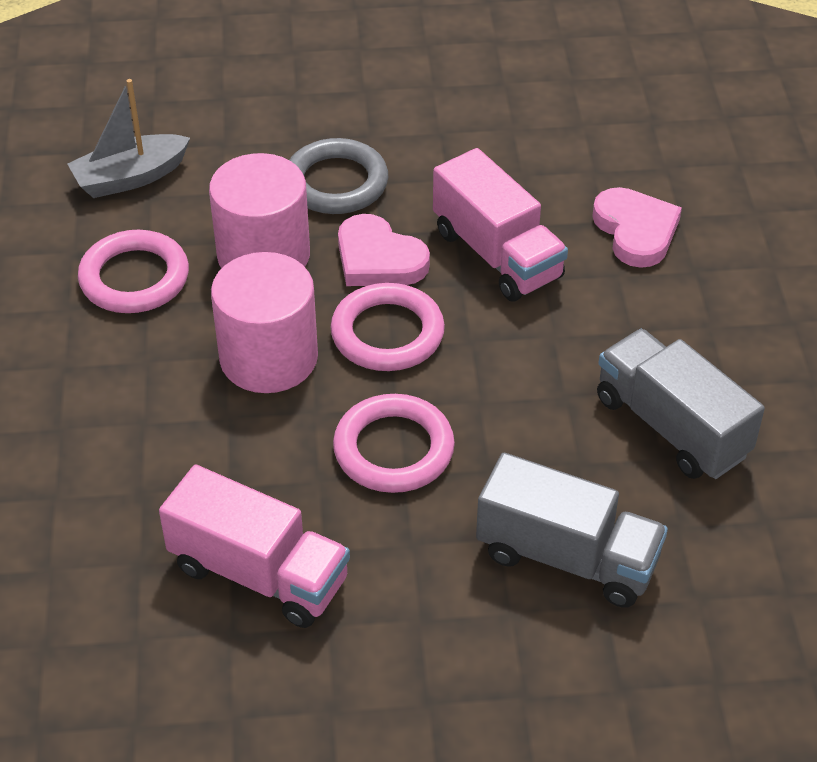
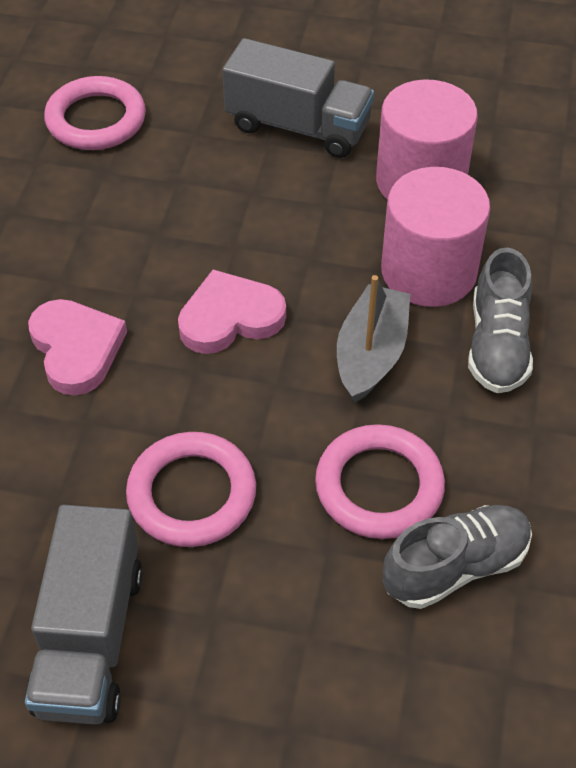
grey ring: 1 -> 0
grey shoe: 0 -> 2
pink truck: 2 -> 0

